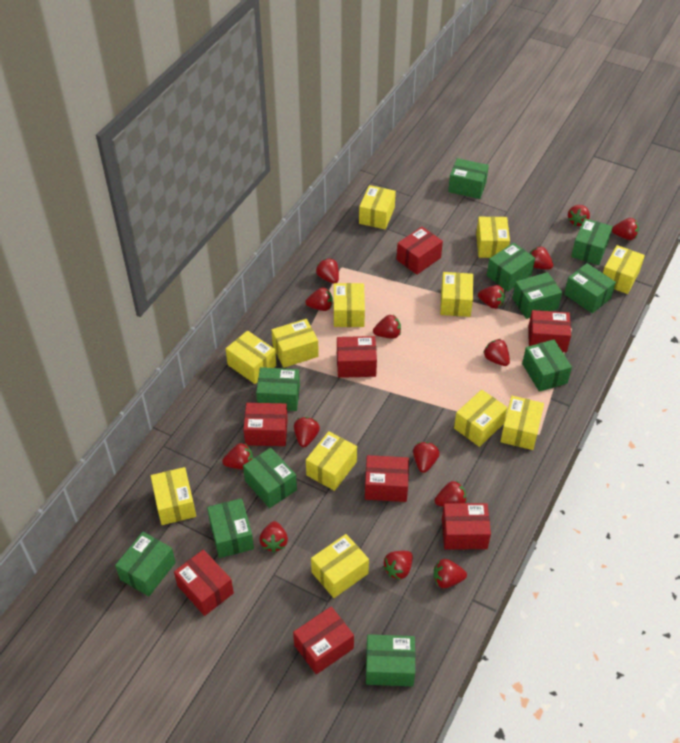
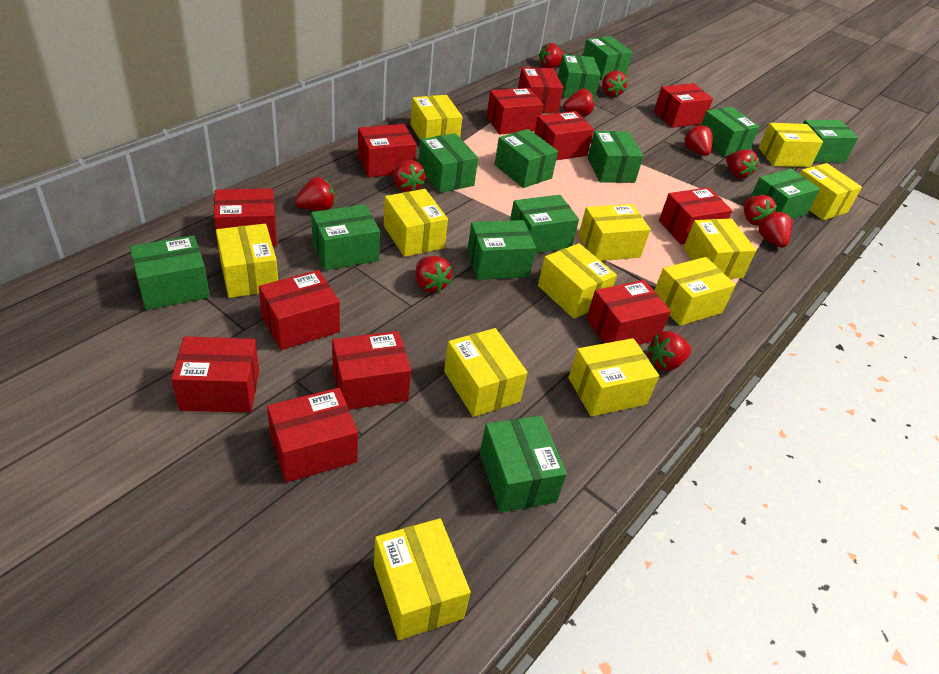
green box: 11 -> 13
red box: 8 -> 12
red strawberry: 15 -> 11

